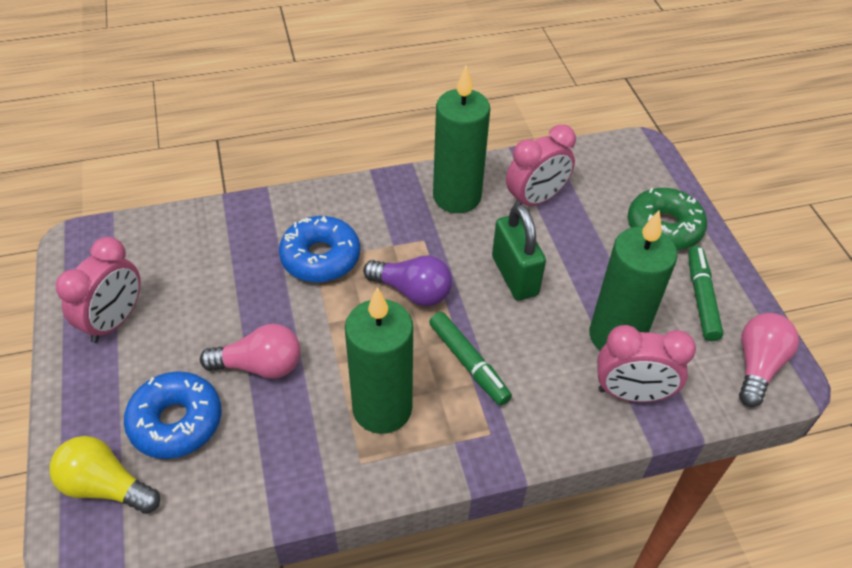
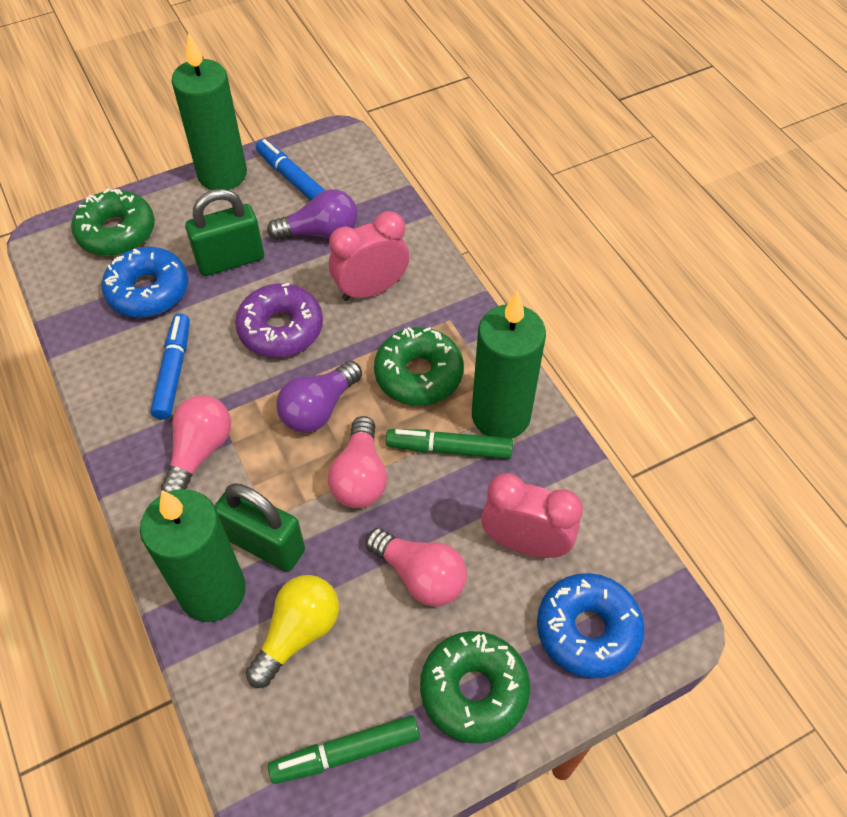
blue marker: 0 -> 2
green donut: 1 -> 3
green padlock: 1 -> 2
pink clock: 3 -> 2
pink light bulb: 2 -> 3
purple donut: 0 -> 1
purple light bulb: 1 -> 2

